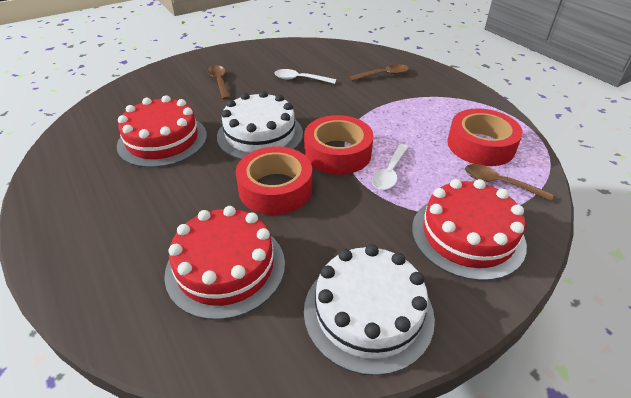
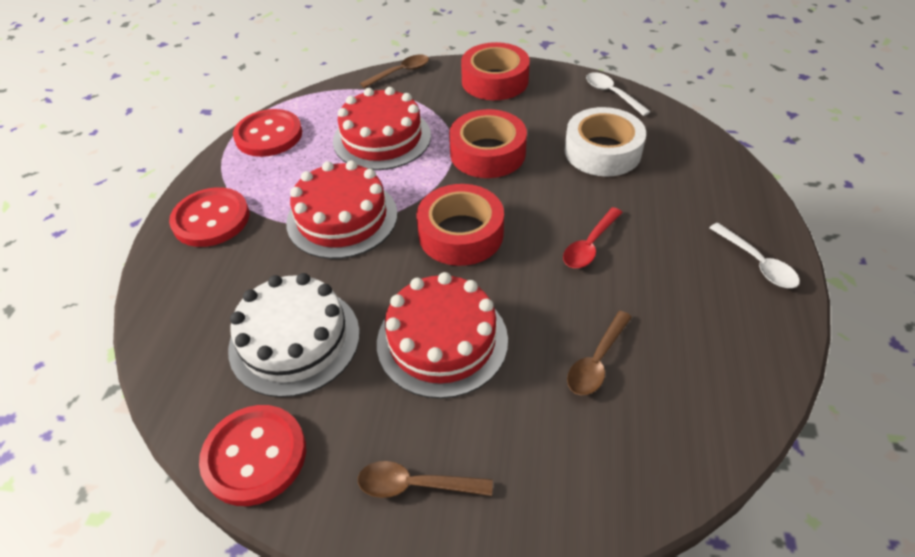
red button: 0 -> 3
red spoon: 0 -> 1
white cake: 2 -> 1
white tape: 0 -> 1

